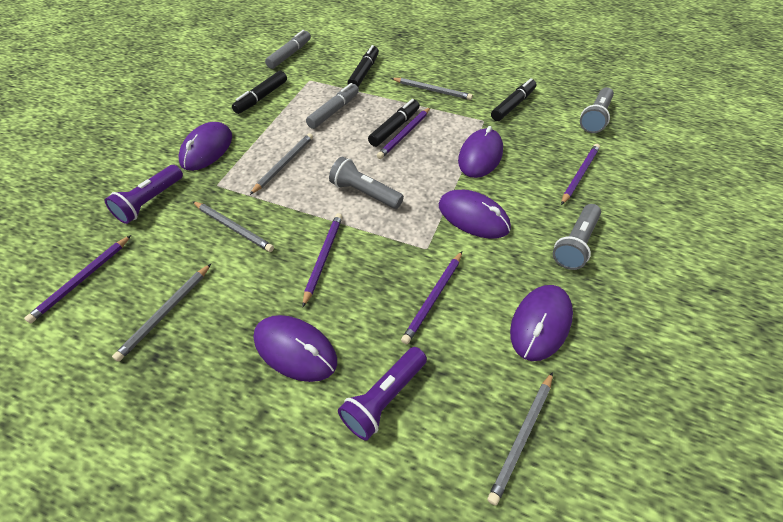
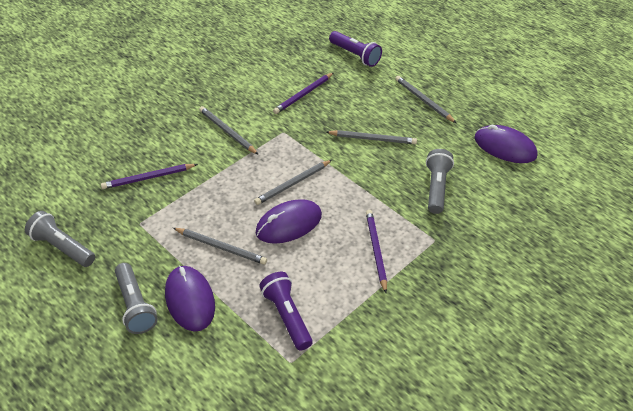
black marker: 4 -> 0
grey marker: 2 -> 0
purple mouse: 5 -> 3
purple pencil: 5 -> 3

